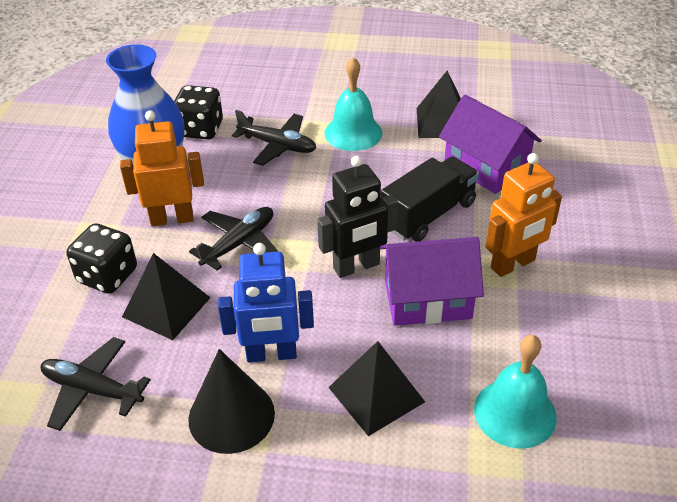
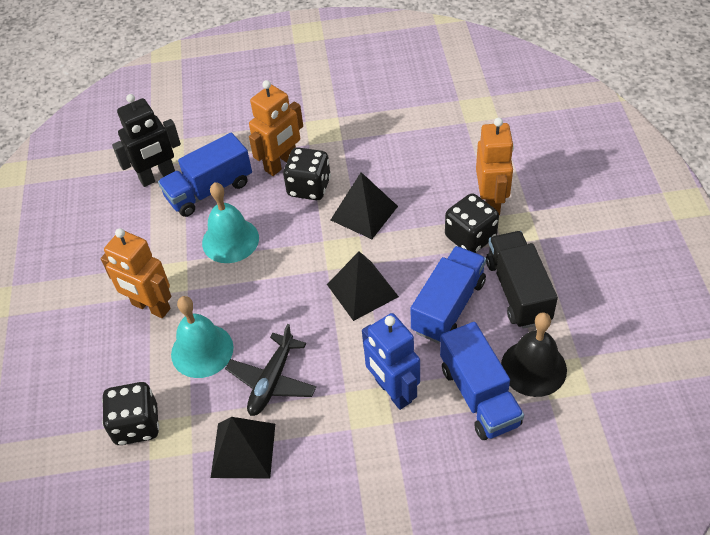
black bell: 0 -> 1
black cone: 1 -> 0
black dice: 2 -> 3
black plane: 3 -> 1
blue truck: 0 -> 3
blue vase: 1 -> 0
orange robot: 2 -> 3
purple house: 2 -> 0

